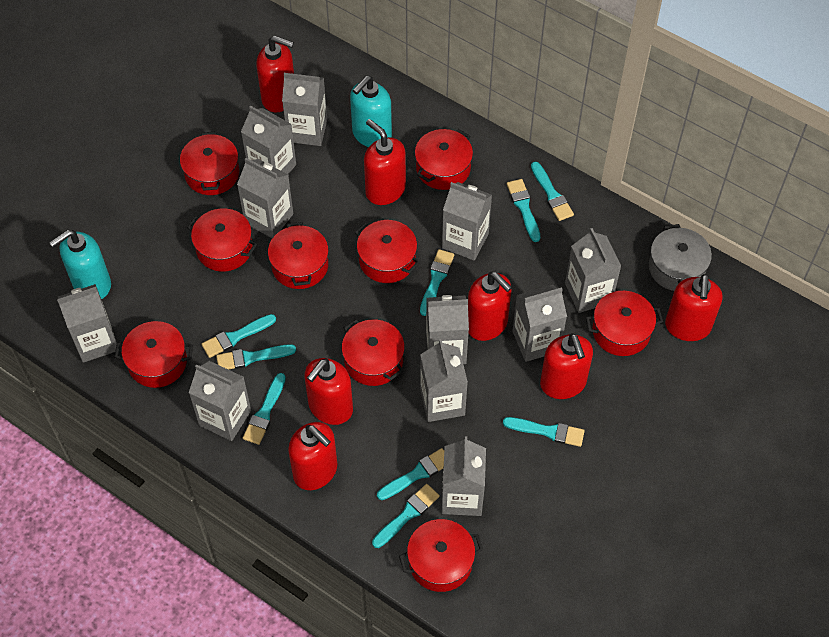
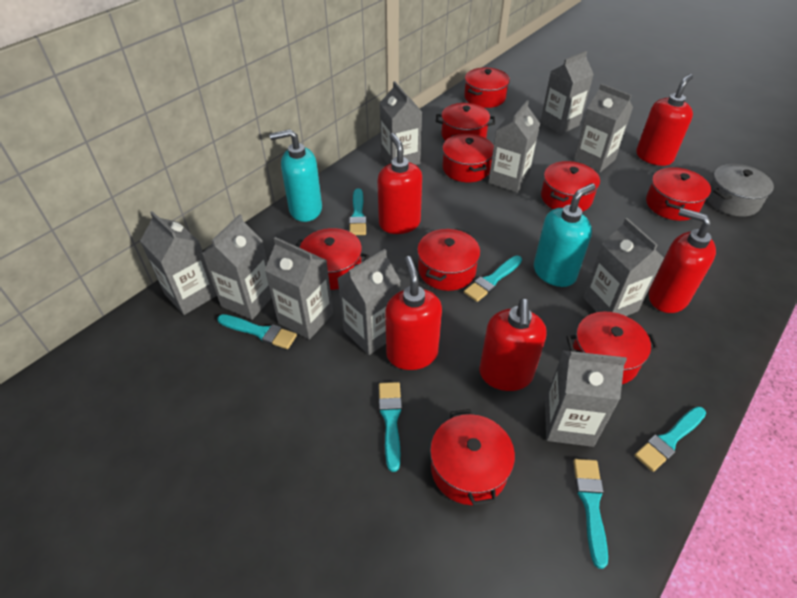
grey carton: 11 -> 10
red soap dispenser: 7 -> 5
turquoise brush: 9 -> 6

